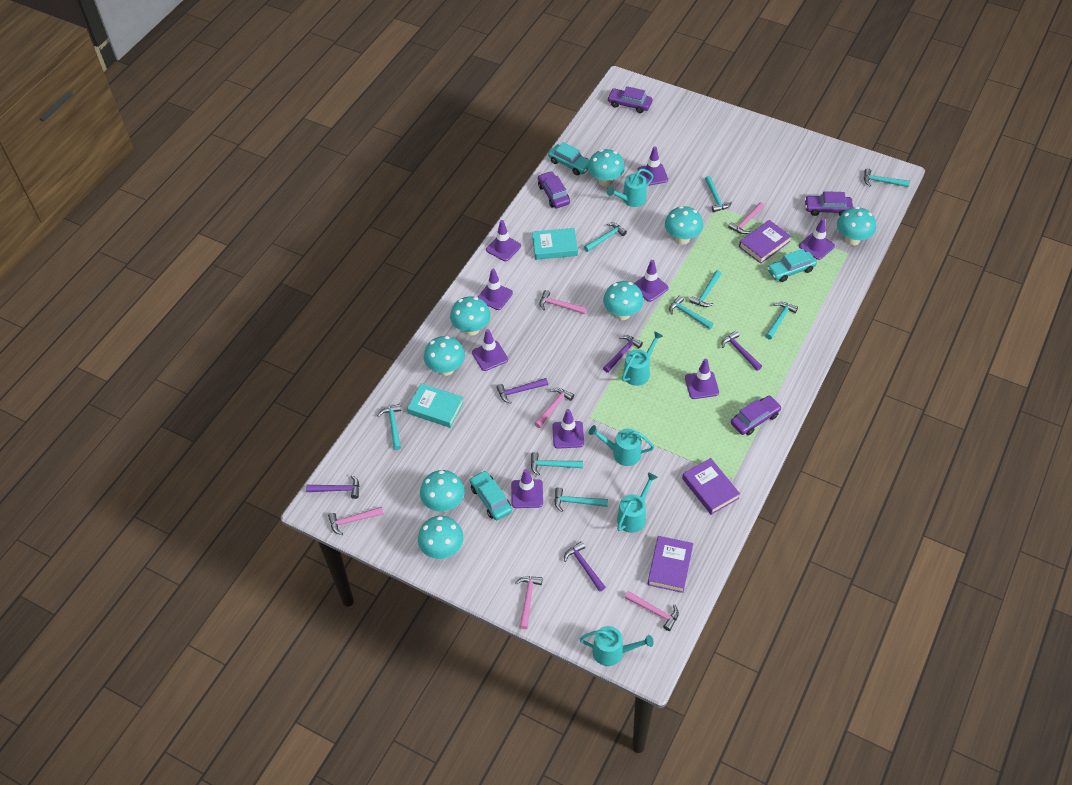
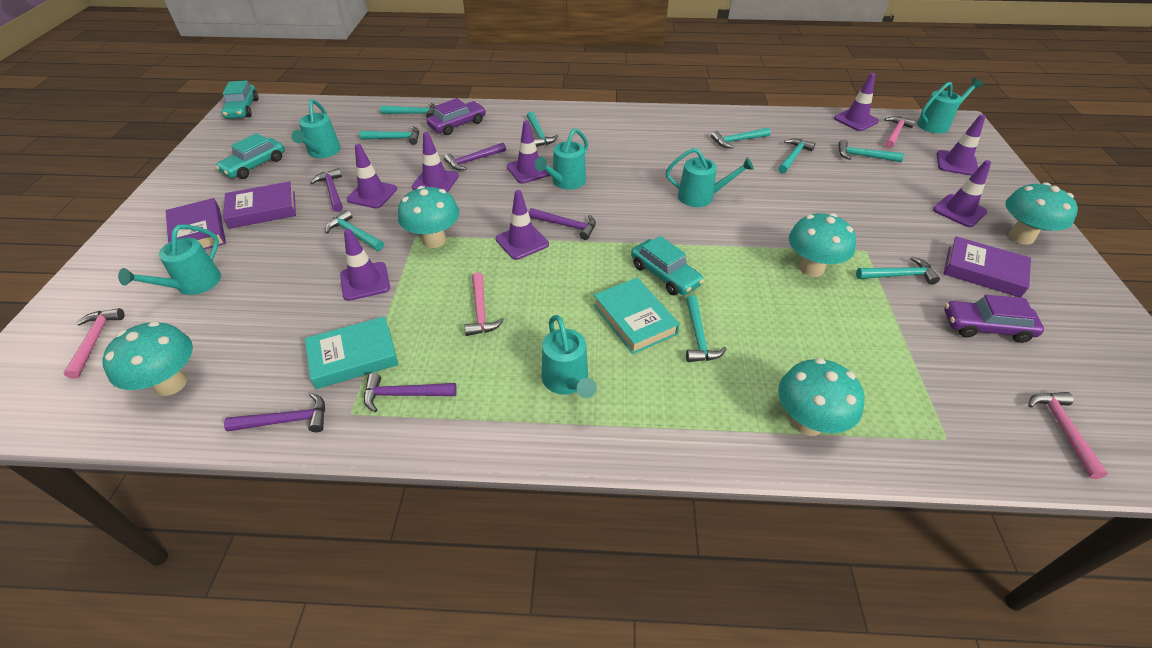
pink hammer: 6 -> 4
purple car: 4 -> 2
purple traffic cone: 9 -> 8
turquoise mushroom: 8 -> 5
turquoise watering can: 5 -> 6

